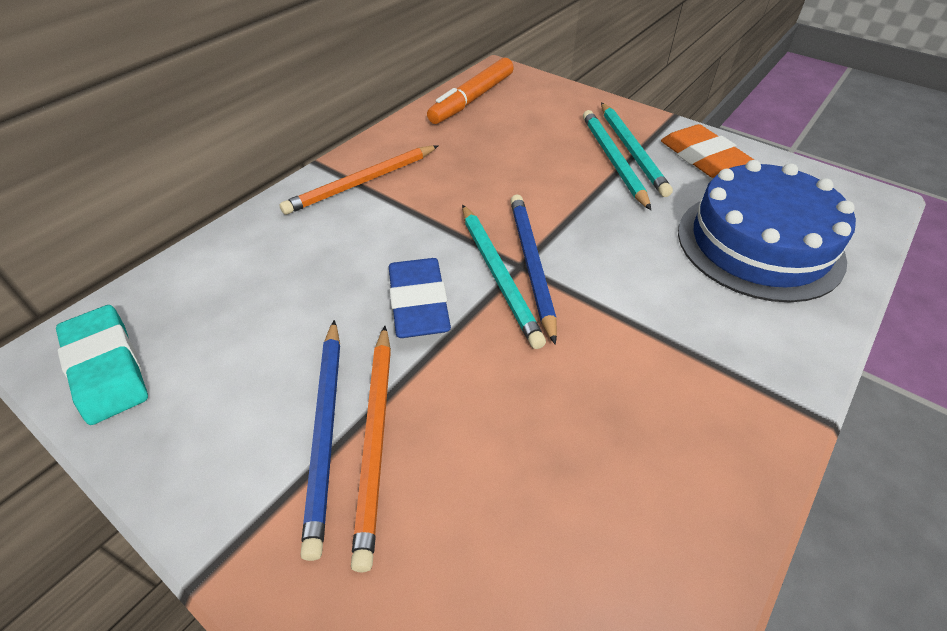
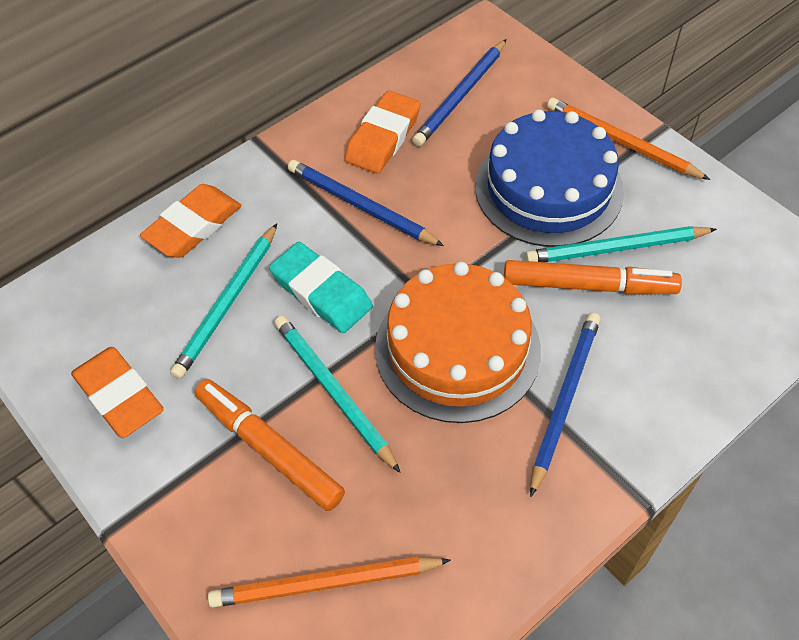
blue eraser: 1 -> 0
blue pencil: 2 -> 3
orange cake: 0 -> 1
orange eraser: 1 -> 3
orange marker: 1 -> 2

